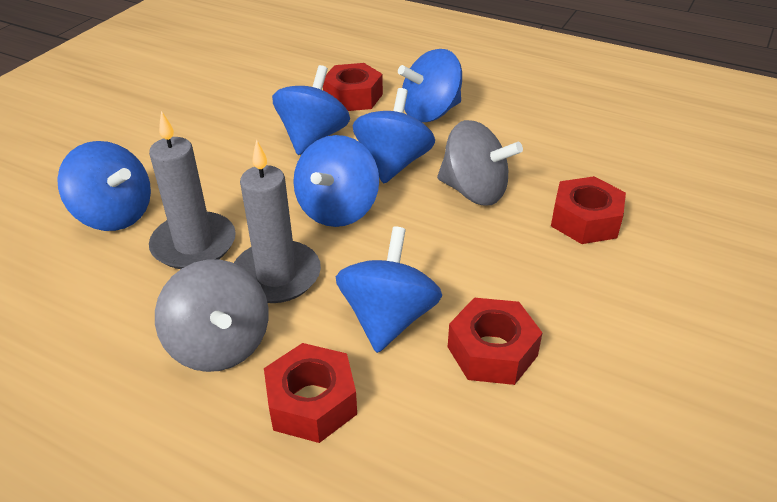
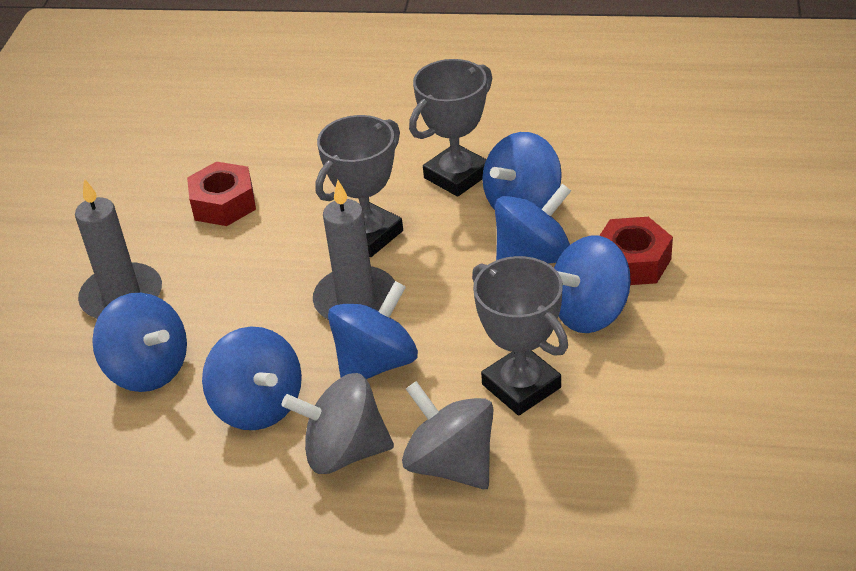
grey trophy: 0 -> 3
red nut: 4 -> 2

